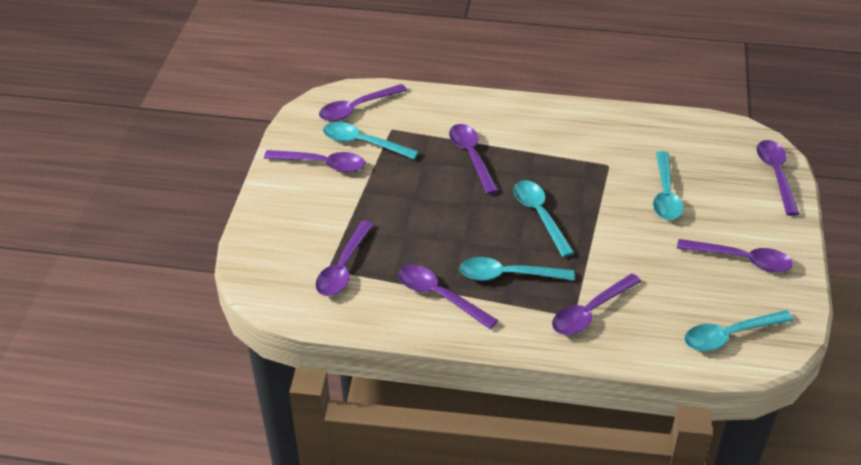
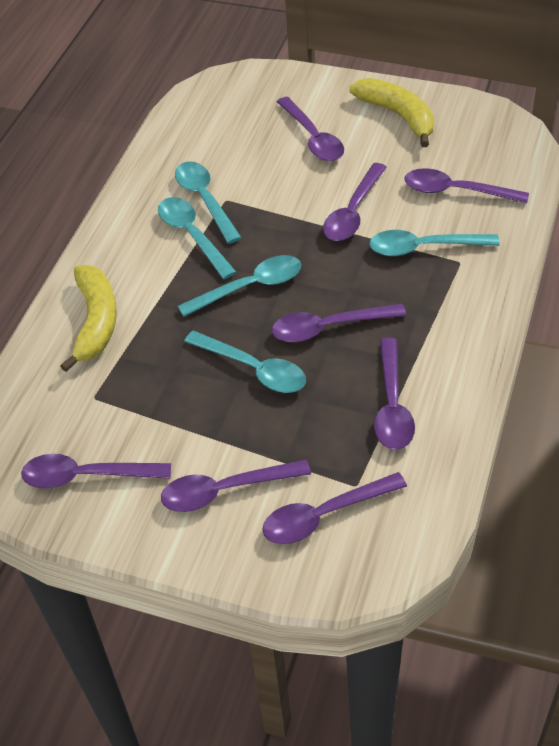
yellow banana: 0 -> 2

